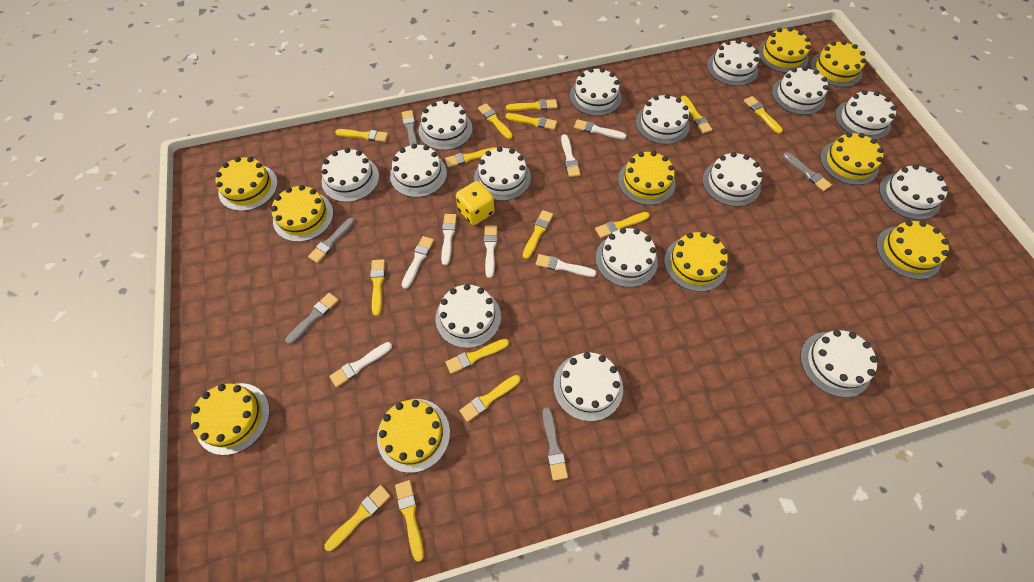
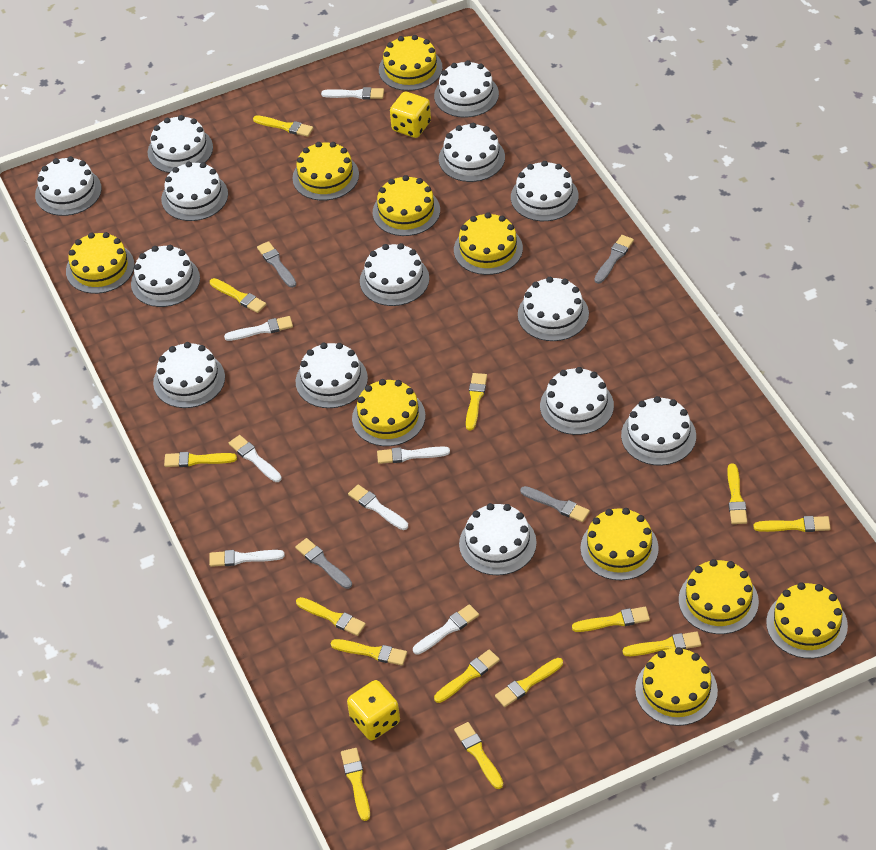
grey brush: 5 -> 4
white cake: 15 -> 14
yellow dice: 1 -> 2

